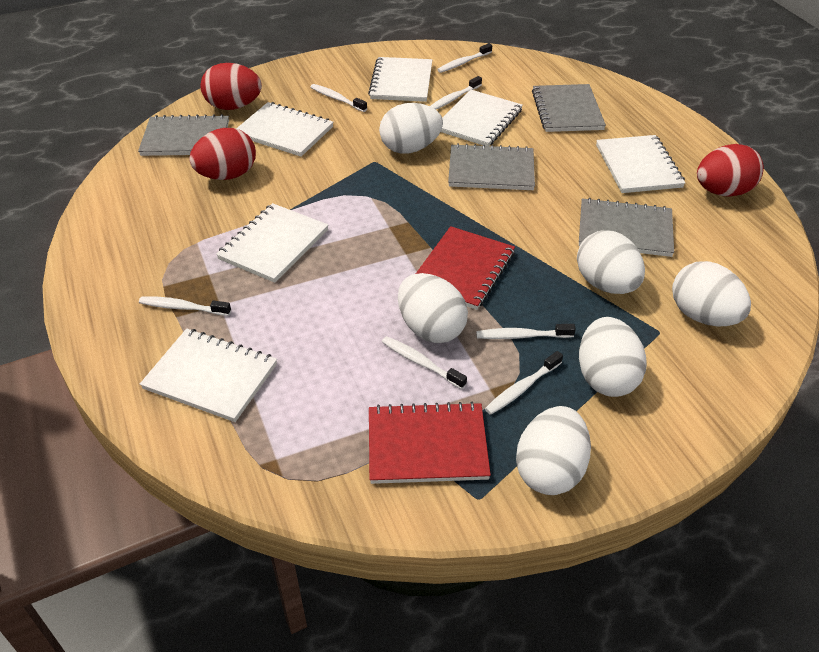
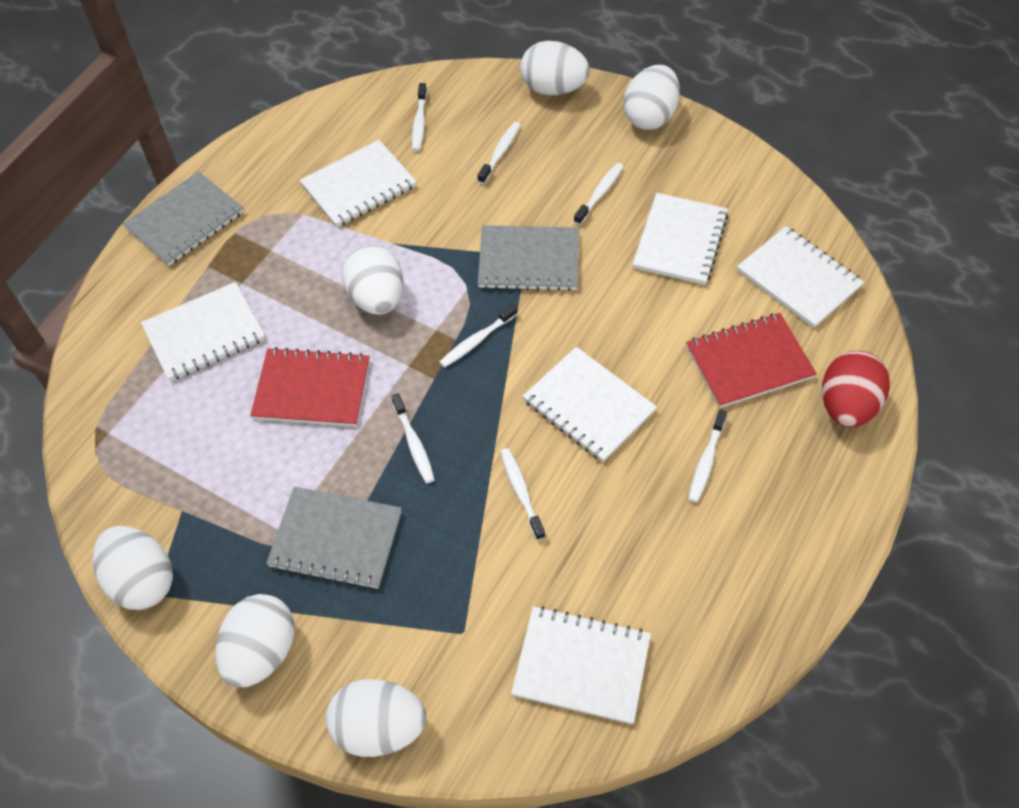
grey notebook: 4 -> 3
red egg: 3 -> 1

